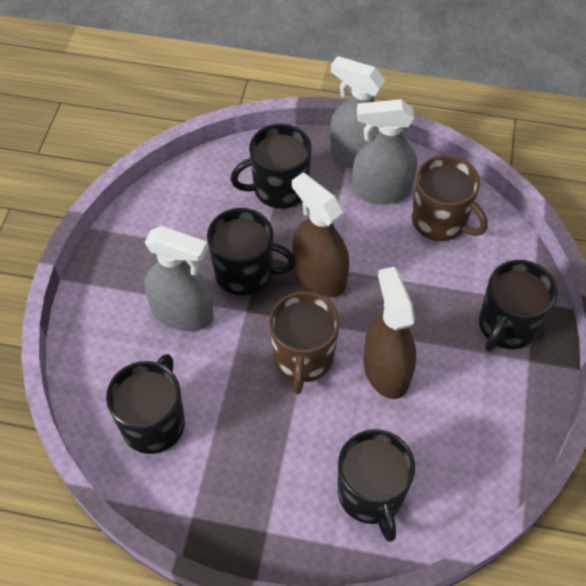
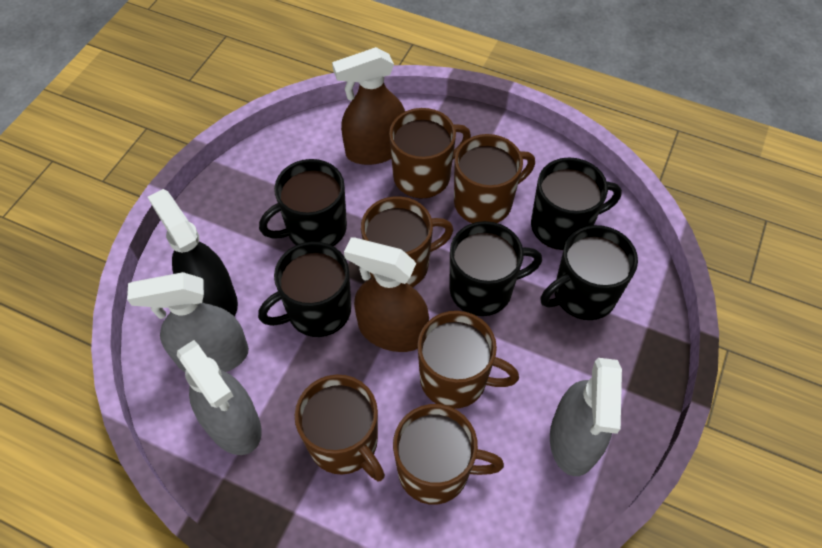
black spray bottle: 0 -> 1
brown mug: 2 -> 6

